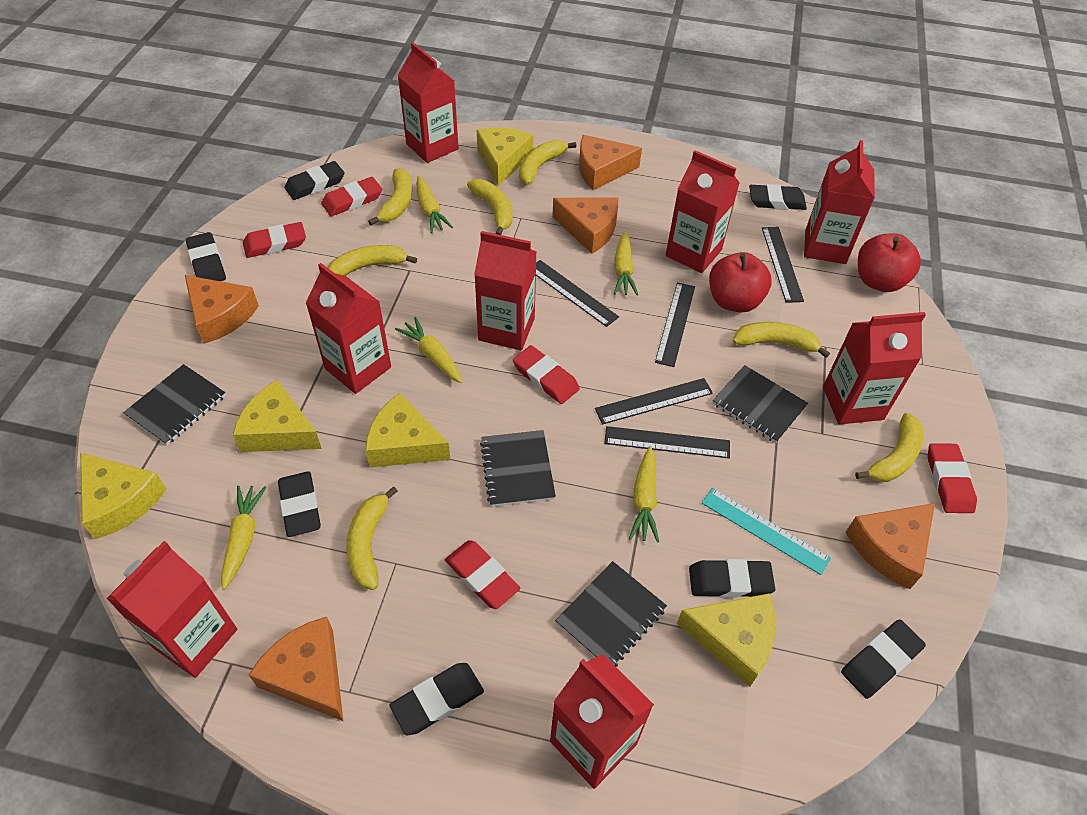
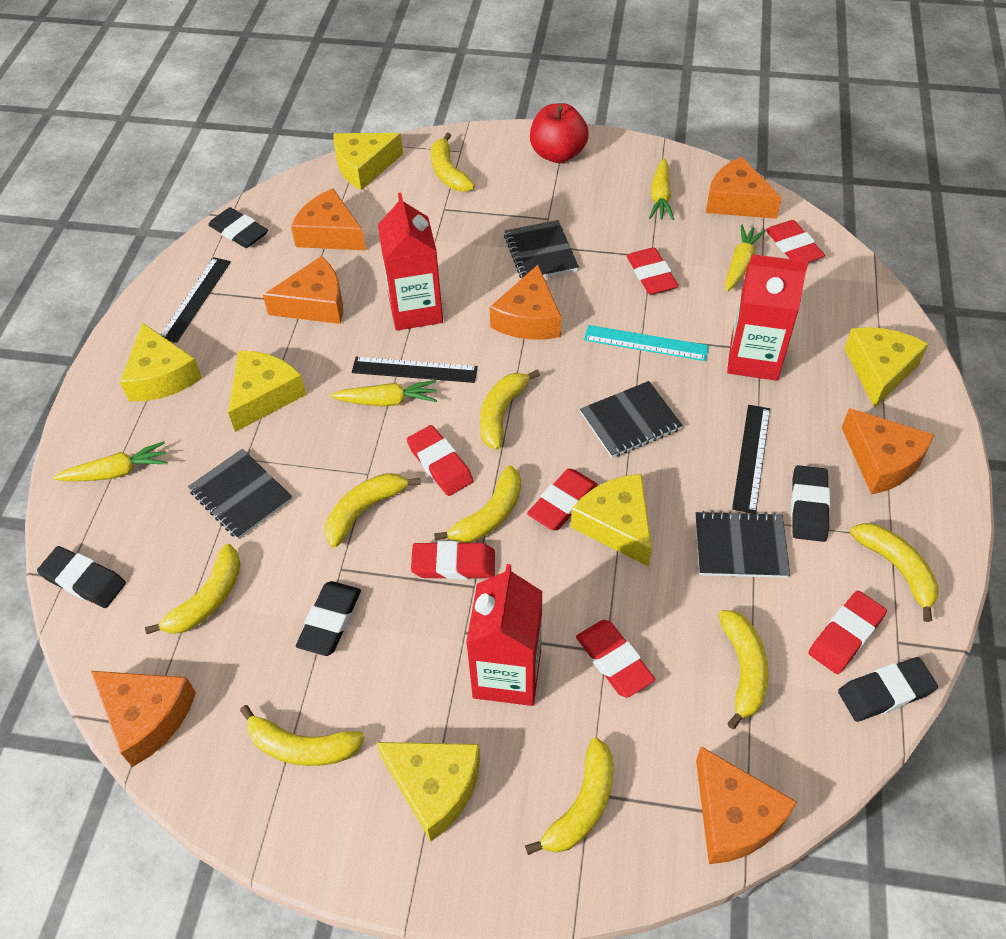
black eraser: 7 -> 5
black ruler: 5 -> 3
orange cheese: 5 -> 7
red apple: 2 -> 1
red carton: 8 -> 3
red eraser: 5 -> 7
yellow banana: 7 -> 9
yellow carrot: 5 -> 4
yellow cheese: 5 -> 6

